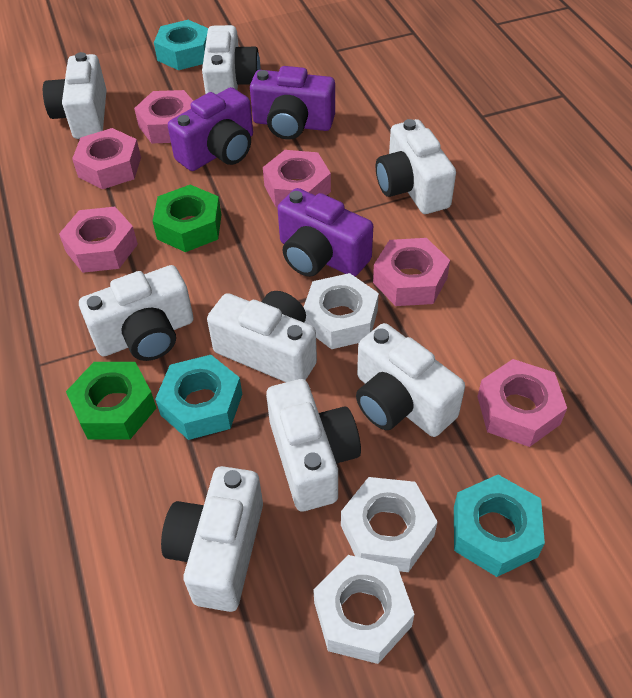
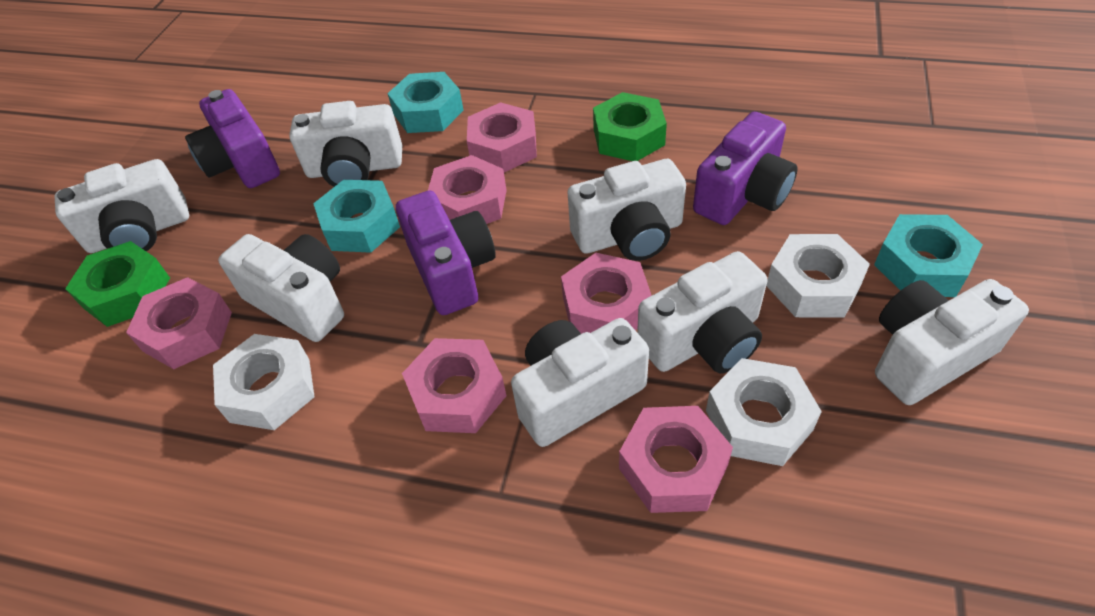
white camera: 8 -> 7

